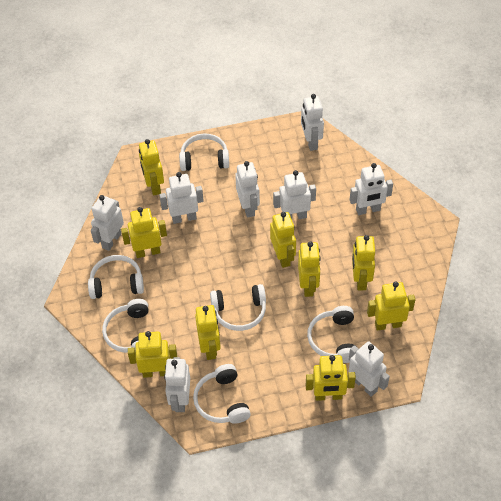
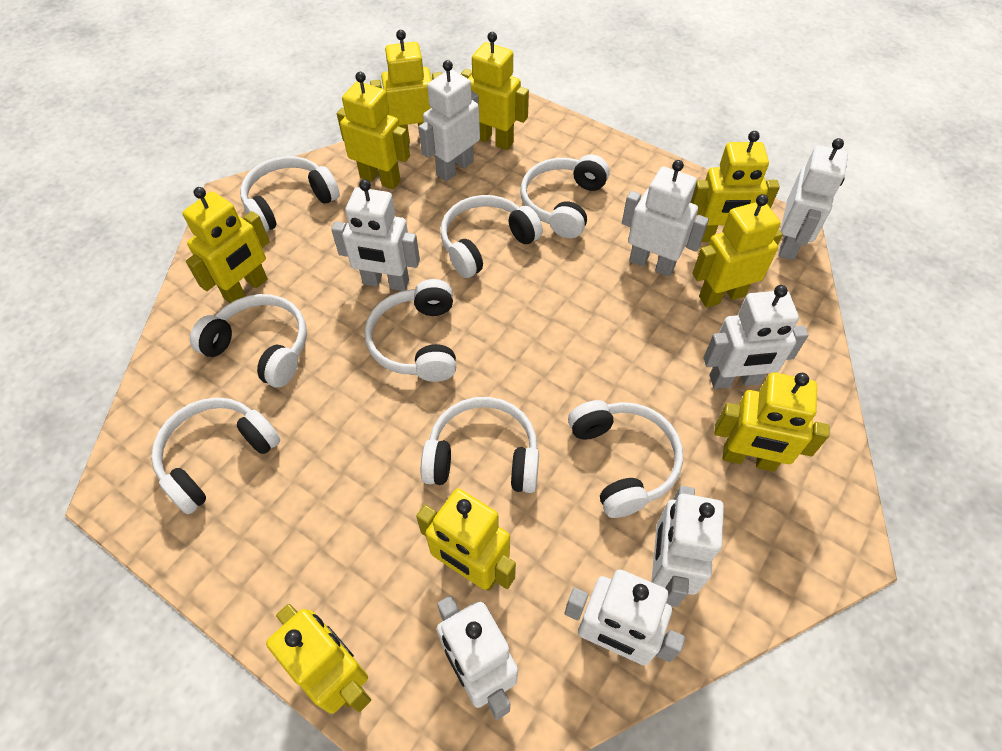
white headphones: 6 -> 8

